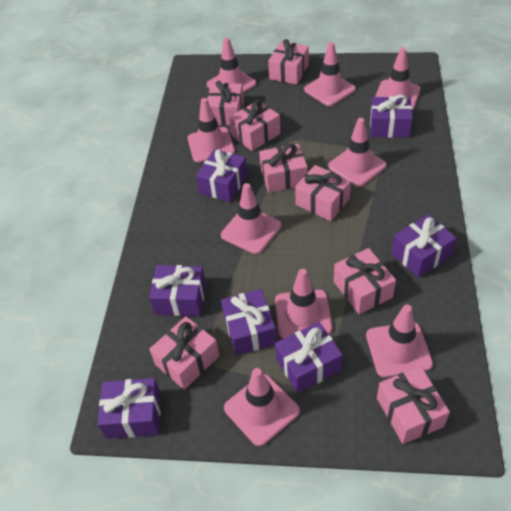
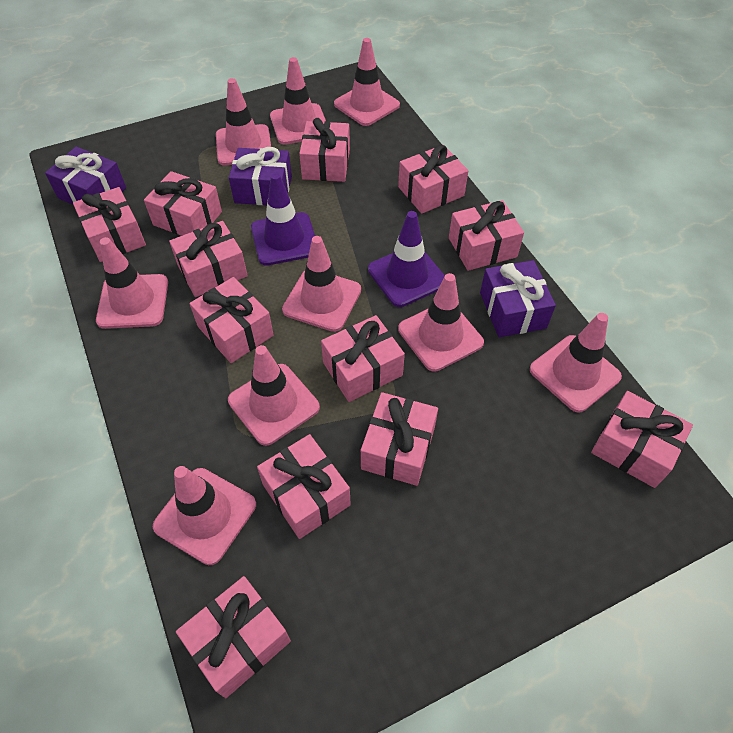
pink gift: 8 -> 12
purple gift: 7 -> 3
purple traffic cone: 0 -> 2

